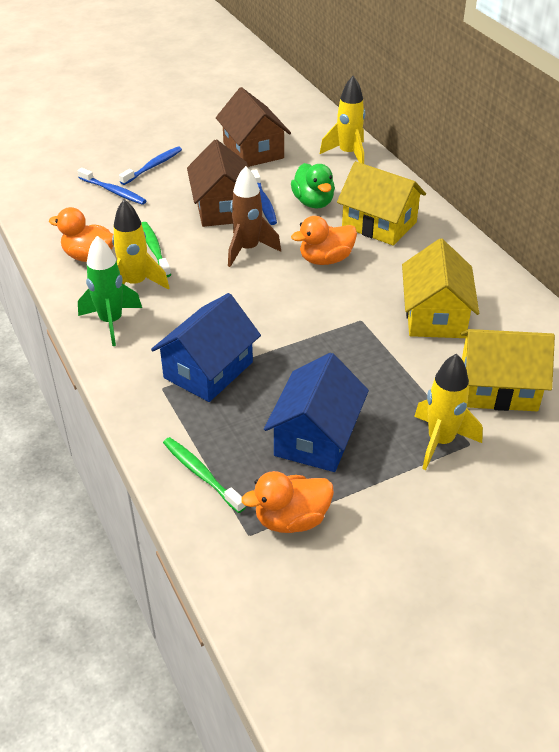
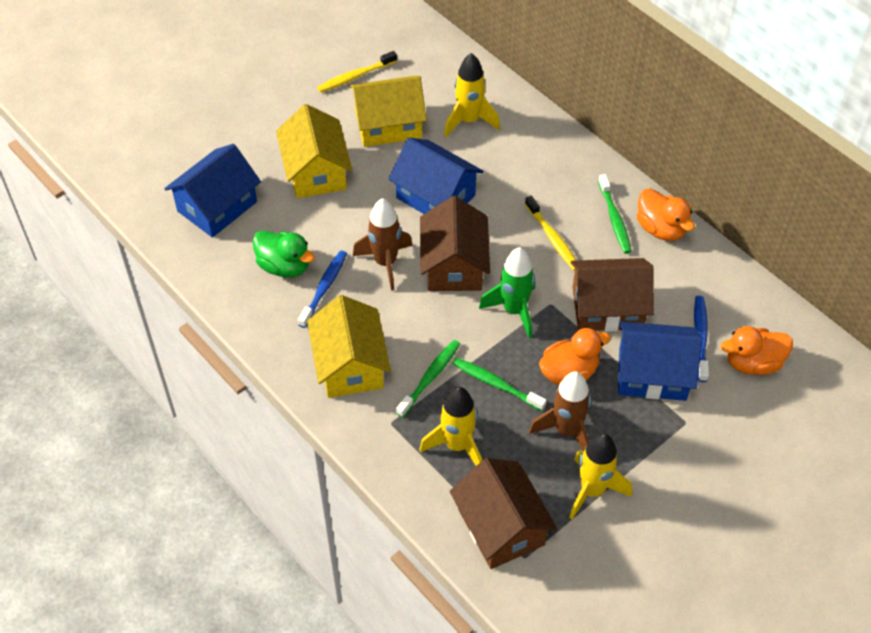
blue house: 2 -> 3
blue toothbrush: 3 -> 2
brown house: 2 -> 3
brown rocket: 1 -> 2
green toothbrush: 2 -> 3
yellow toothbrush: 0 -> 2

